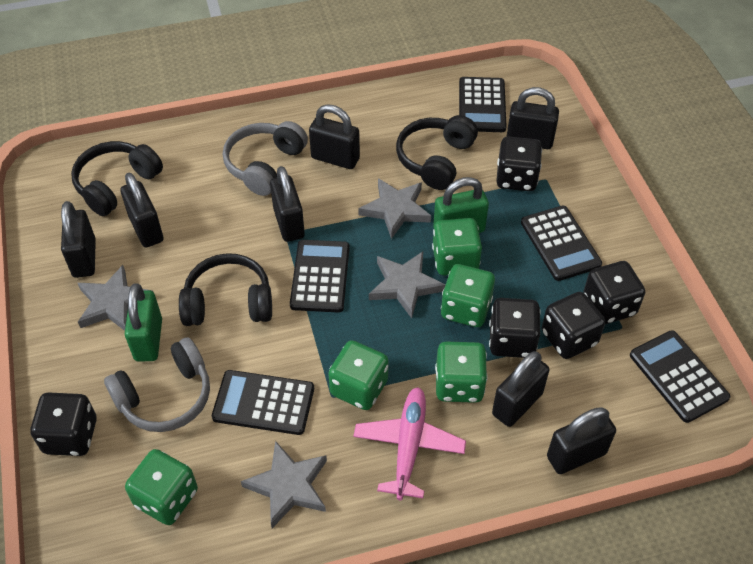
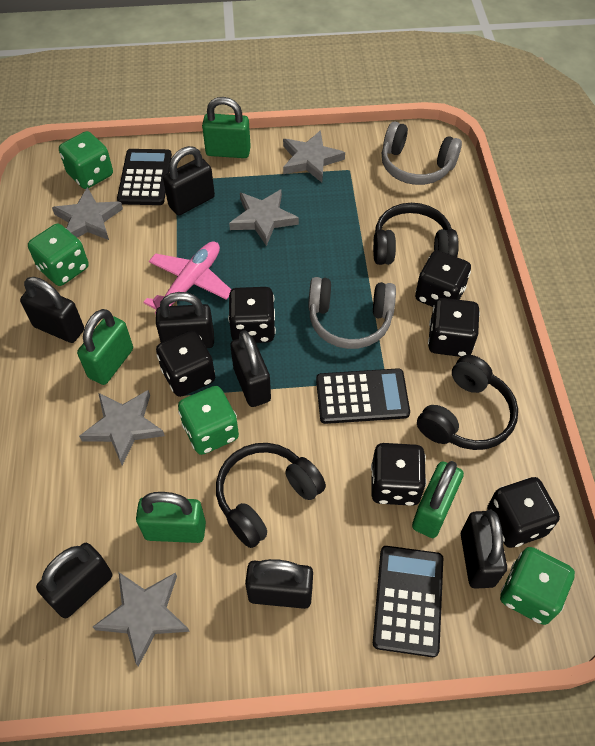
black calculator: 5 -> 3
black dice: 5 -> 6
green dice: 5 -> 4
green padlock: 2 -> 4
grey star: 4 -> 5

